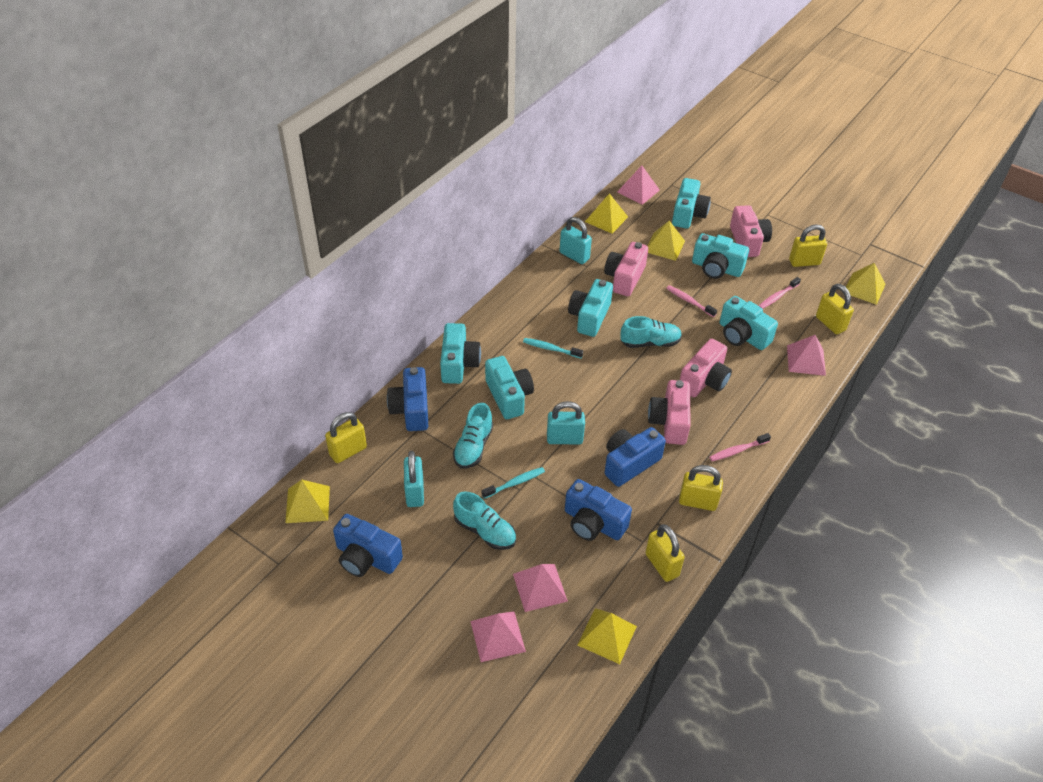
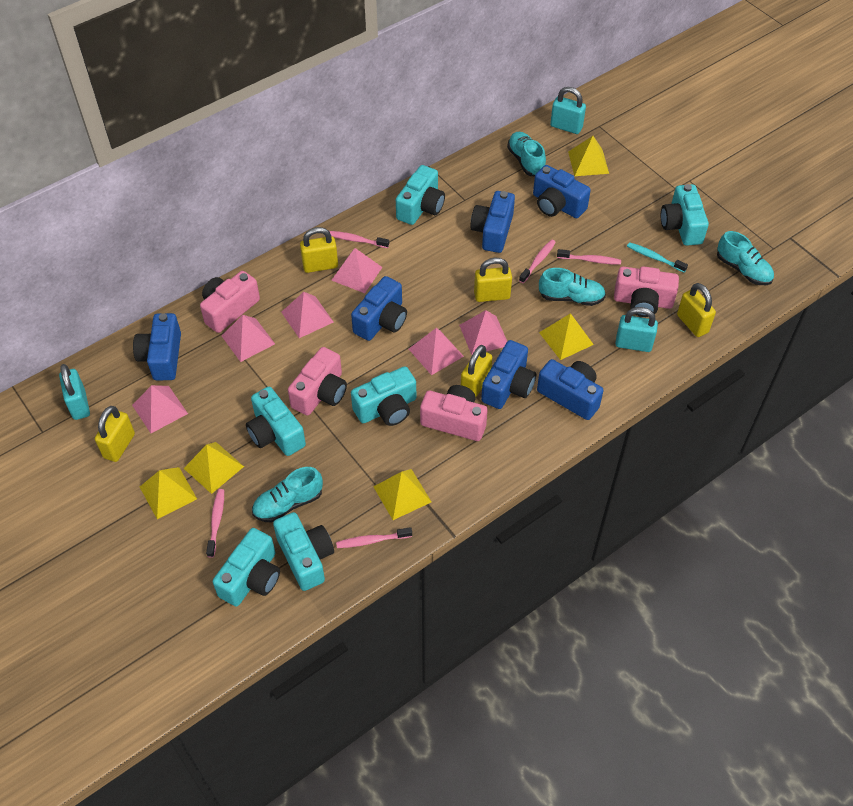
blue camera: 4 -> 6
pink pyramid: 4 -> 6
pink toothbrush: 3 -> 5
turquoise shoe: 3 -> 4
turquoise toothbrush: 2 -> 1

